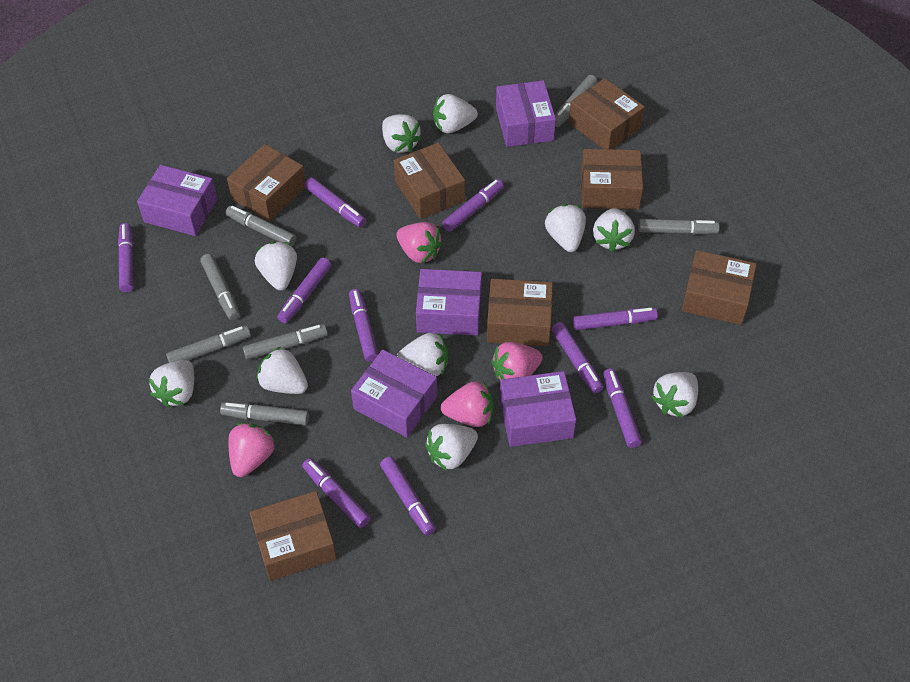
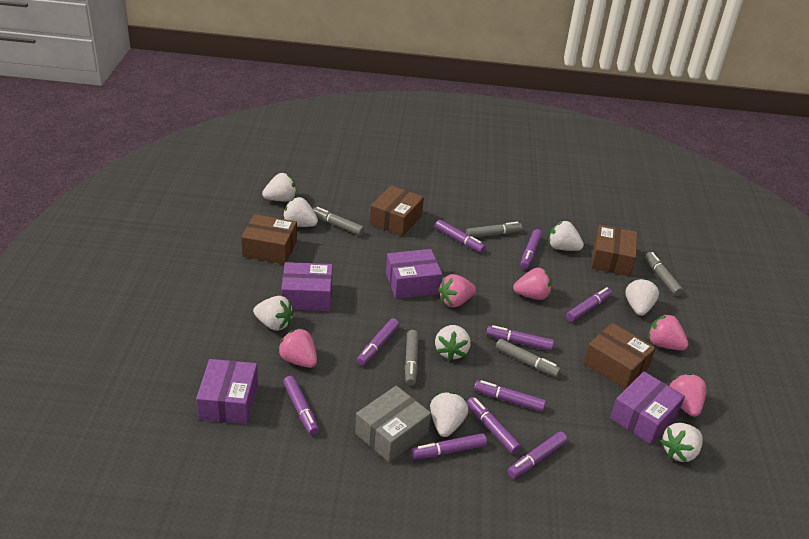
brown box: 7 -> 4
grey box: 0 -> 1
grey marker: 7 -> 5
pink strawberry: 4 -> 5
purple box: 5 -> 4
white strawberry: 10 -> 8

